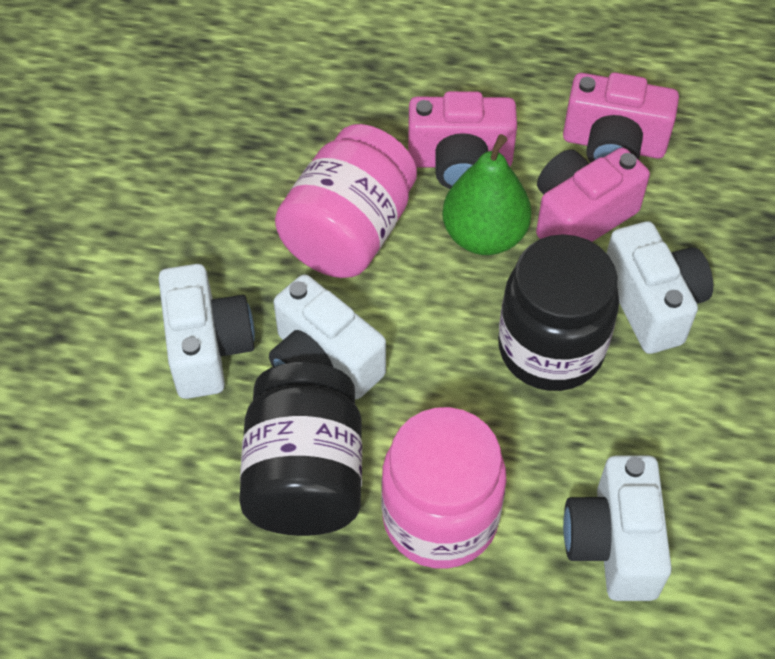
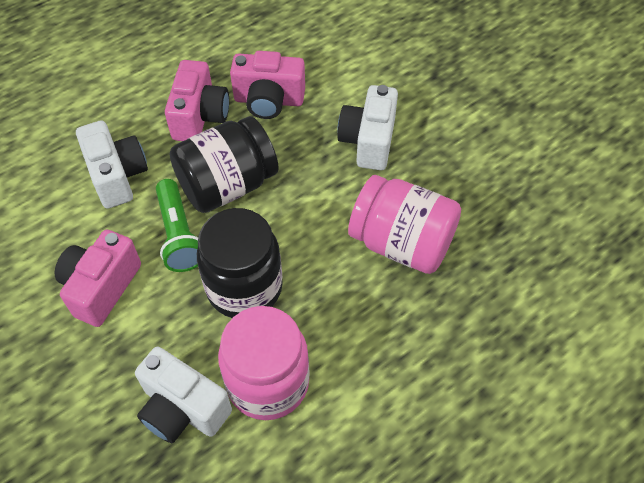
green flashlight: 0 -> 1
green pear: 1 -> 0
white camera: 4 -> 3

